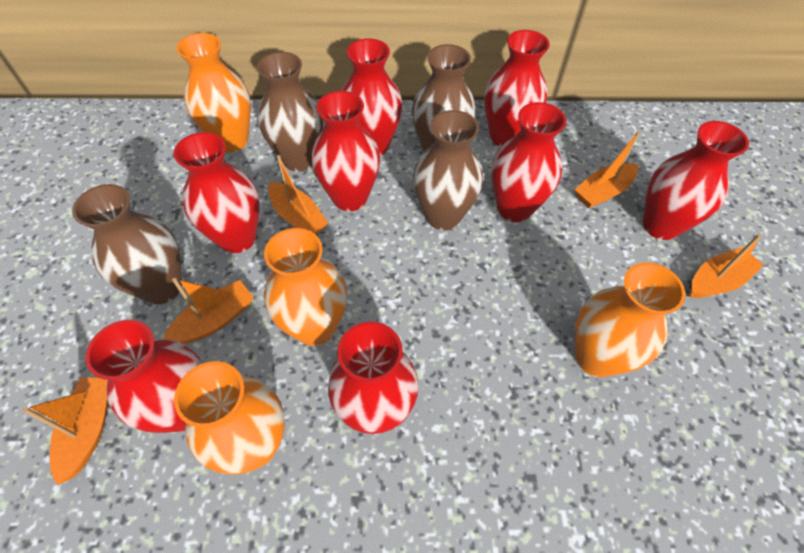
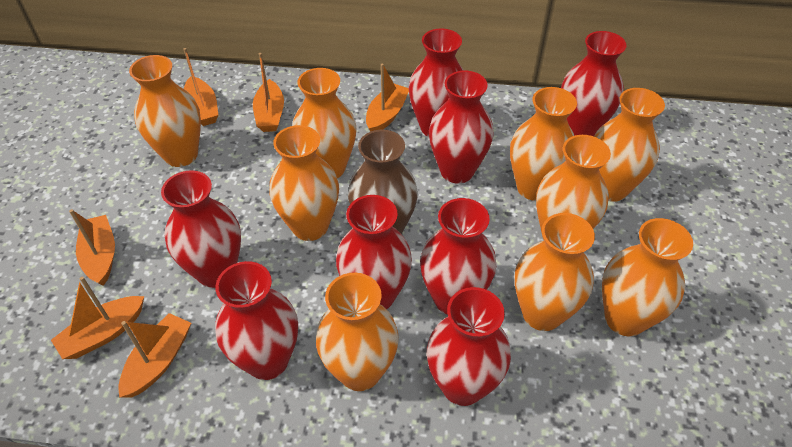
brown vase: 4 -> 1
orange boat: 5 -> 6
orange vase: 4 -> 9

